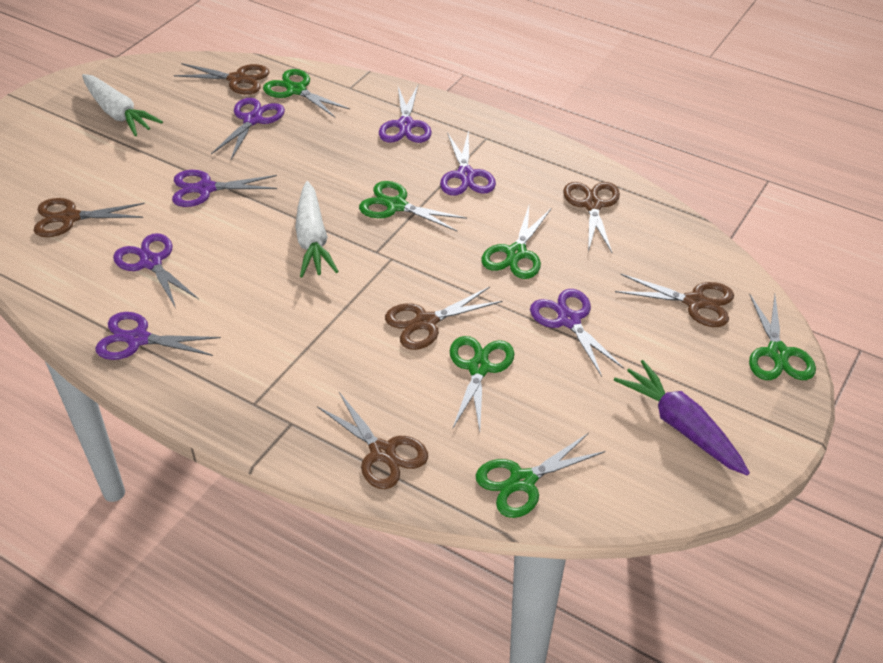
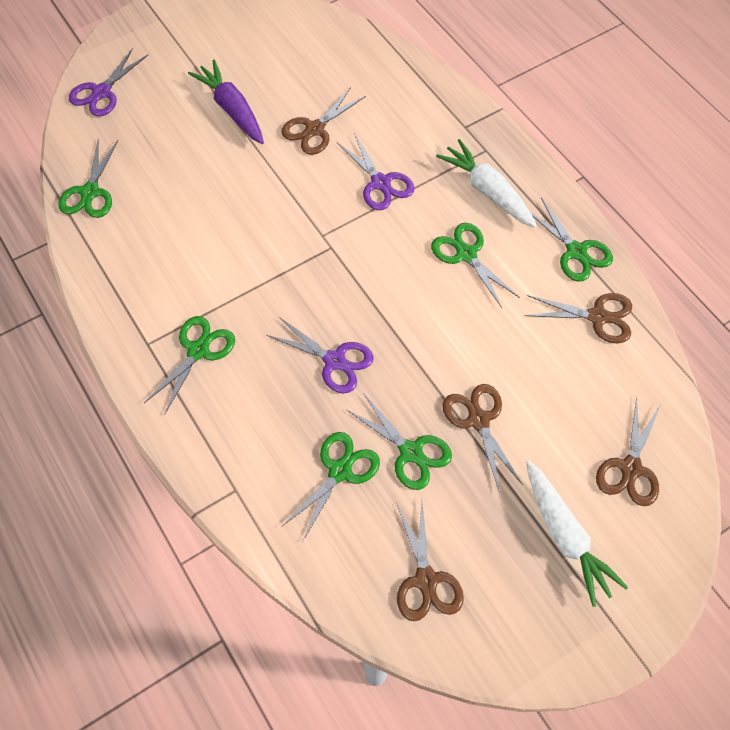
brown scissors: 6 -> 5
purple scissors: 7 -> 3

